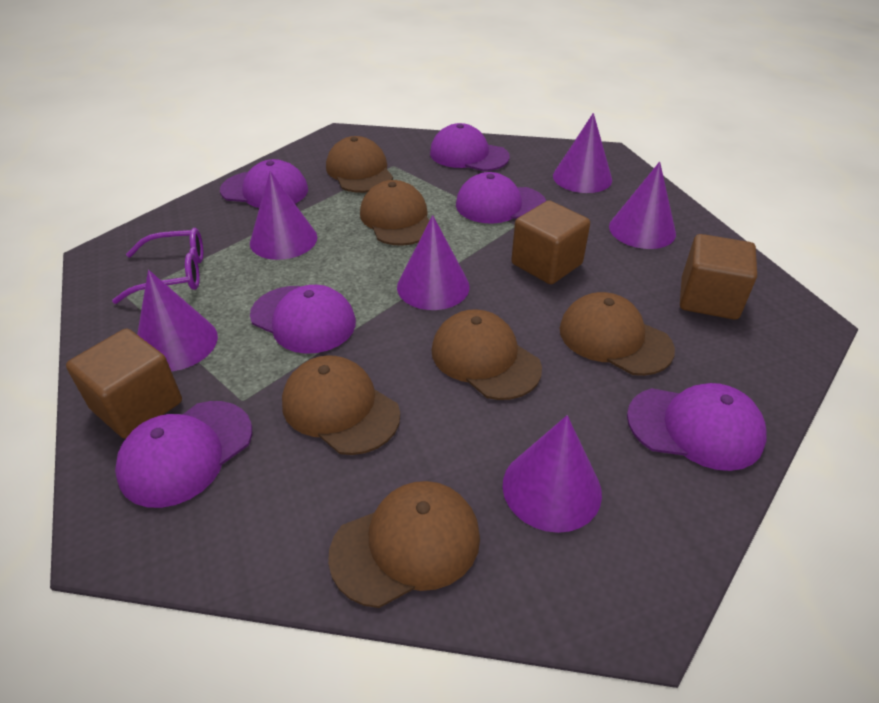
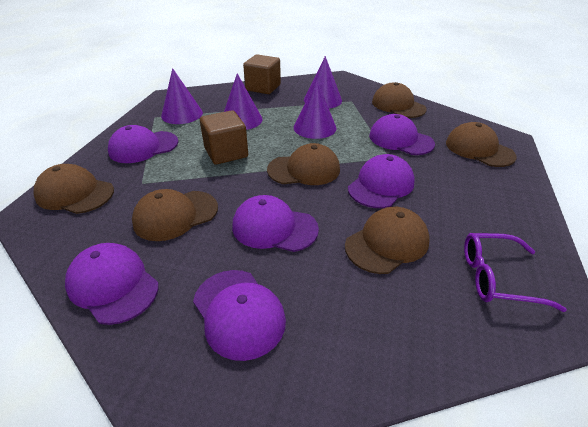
brown cube: 3 -> 2
purple cone: 6 -> 4

